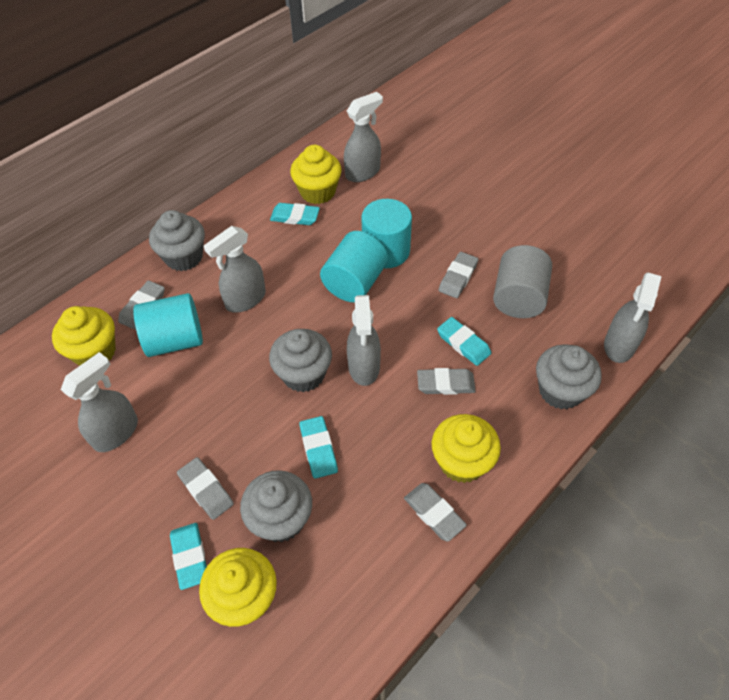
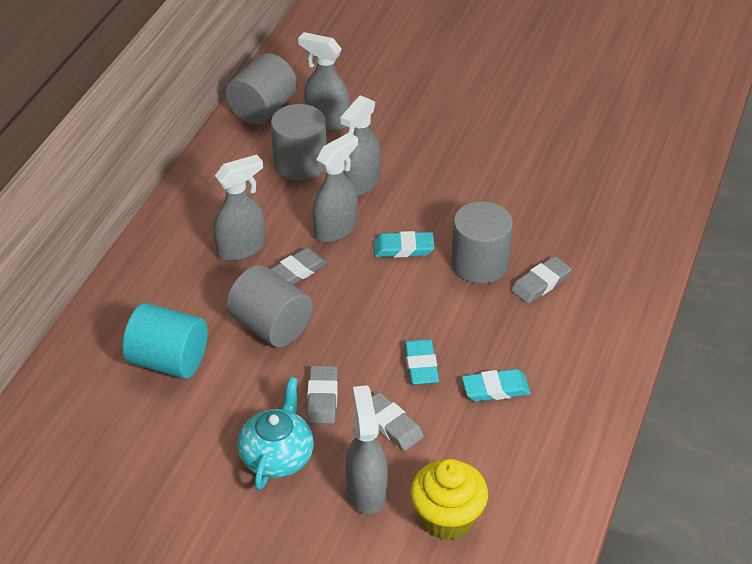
grey cupcake: 4 -> 0
grey cylinder: 1 -> 4
grey eraser: 5 -> 4
turquoise cylinder: 3 -> 1
turquoise eraser: 4 -> 3
turquoise teapot: 0 -> 1
yellow cupcake: 4 -> 1

